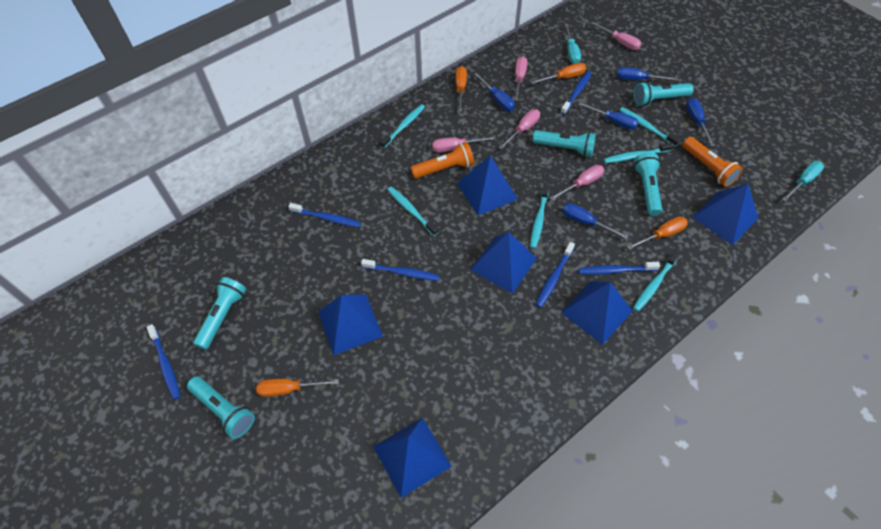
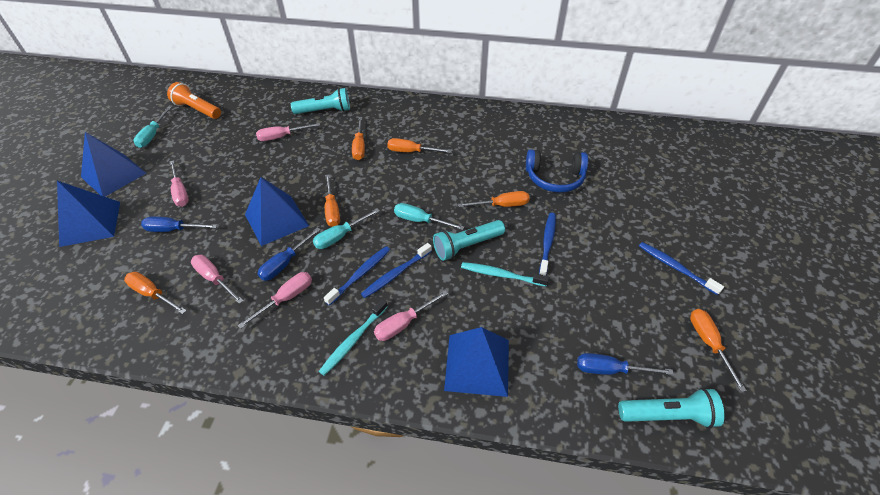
blue headphones: 0 -> 1
blue pyramid: 6 -> 4
blue screwdriver: 5 -> 3
blue toothbrush: 6 -> 4
orange flashlight: 2 -> 1
orange screwdriver: 4 -> 6
turquoise flashlight: 5 -> 3
turquoise screwdriver: 2 -> 3
turquoise toothbrush: 6 -> 2

